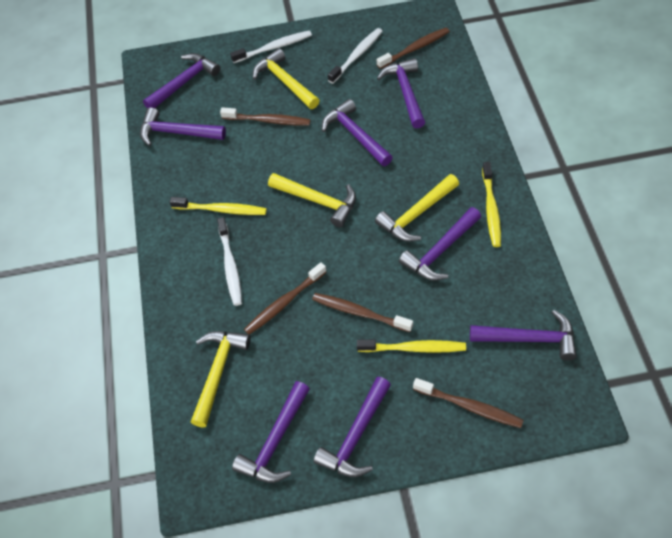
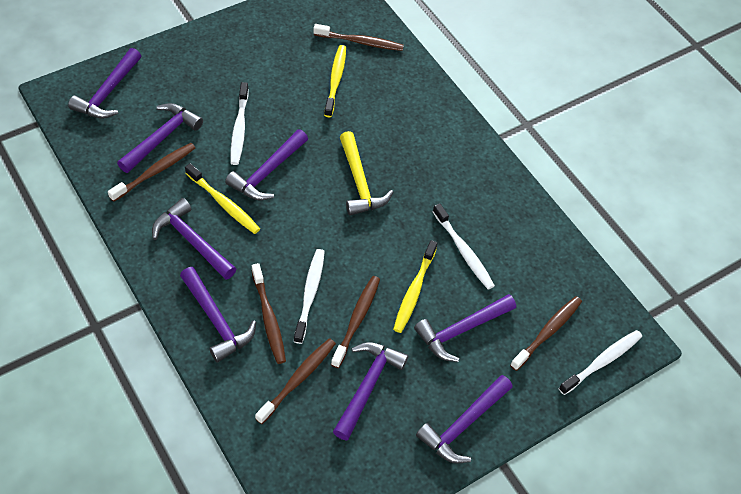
brown toothbrush: 5 -> 6
white toothbrush: 3 -> 4
yellow hammer: 4 -> 1

